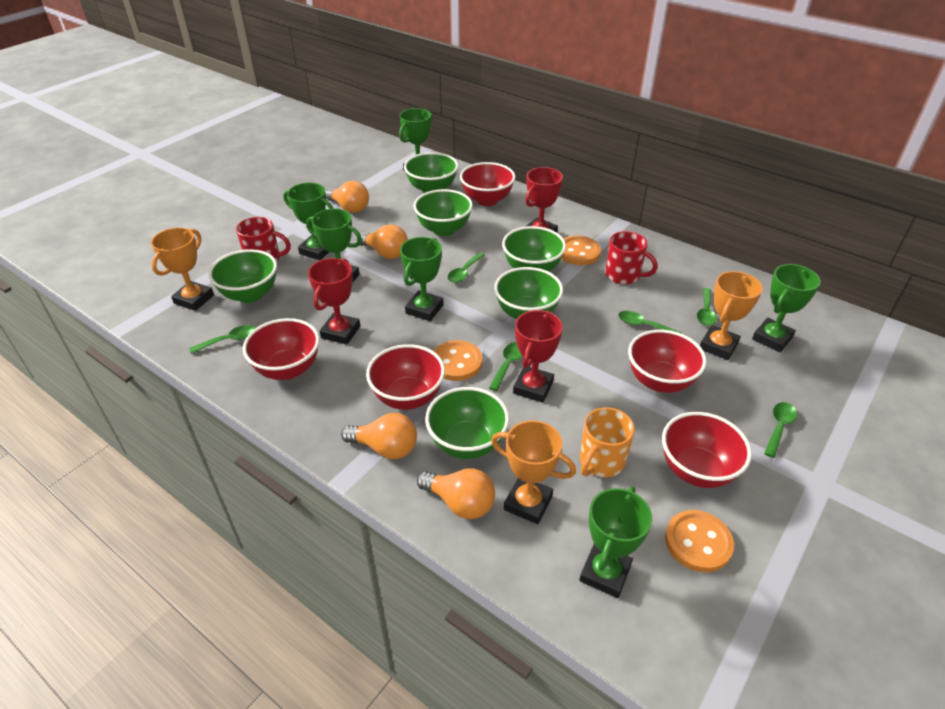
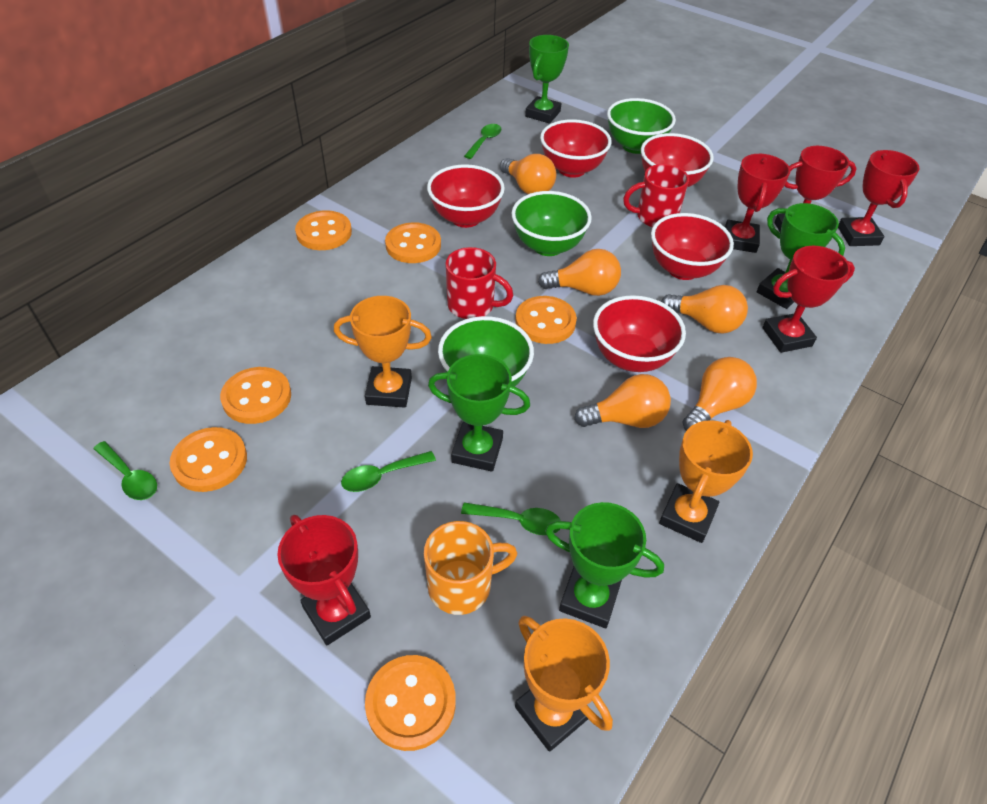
green bowl: 6 -> 3
green spoon: 6 -> 4
green trophy: 6 -> 4
orange button: 3 -> 6
orange light bulb: 4 -> 5
red trophy: 3 -> 5

